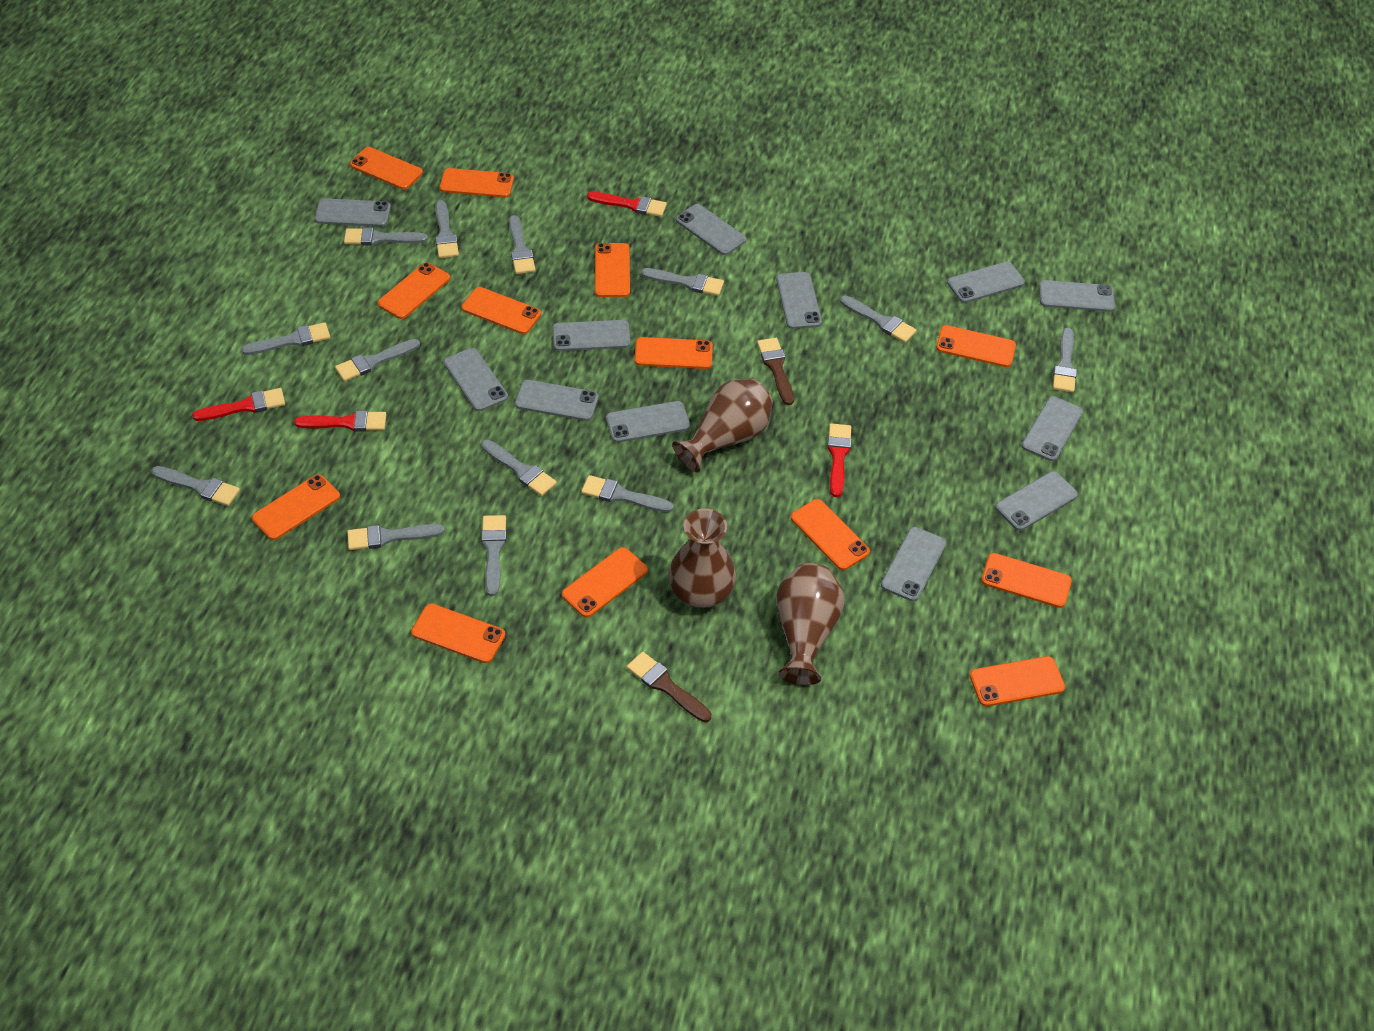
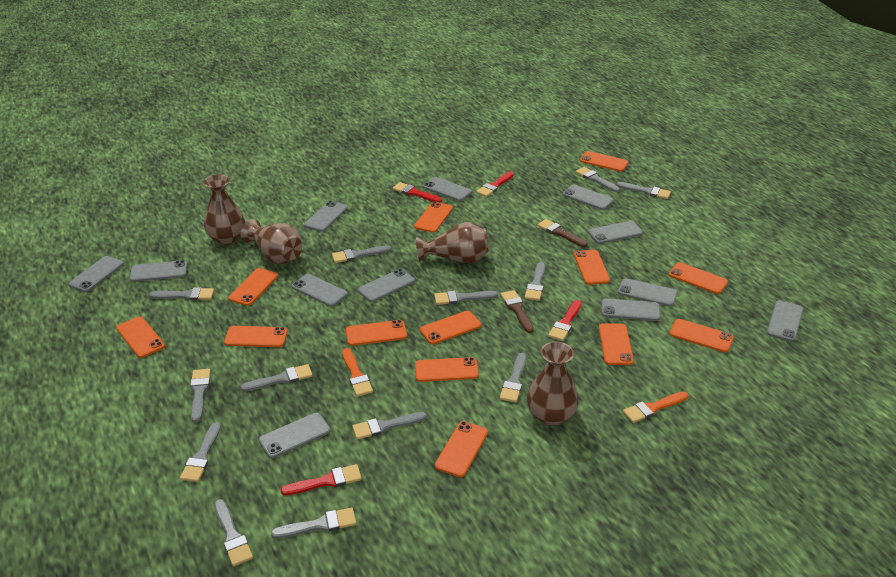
brown vase: 3 -> 4
orange brush: 0 -> 2

